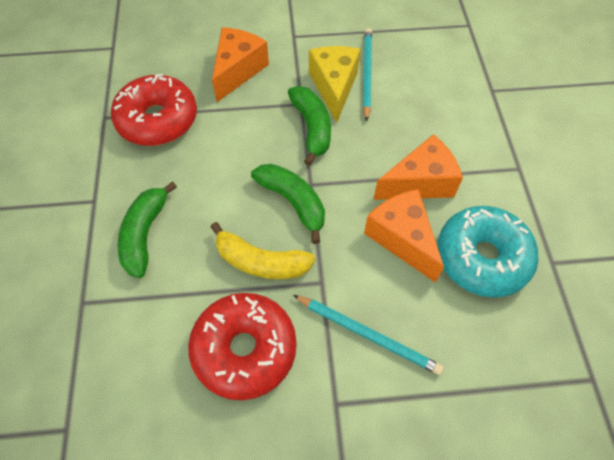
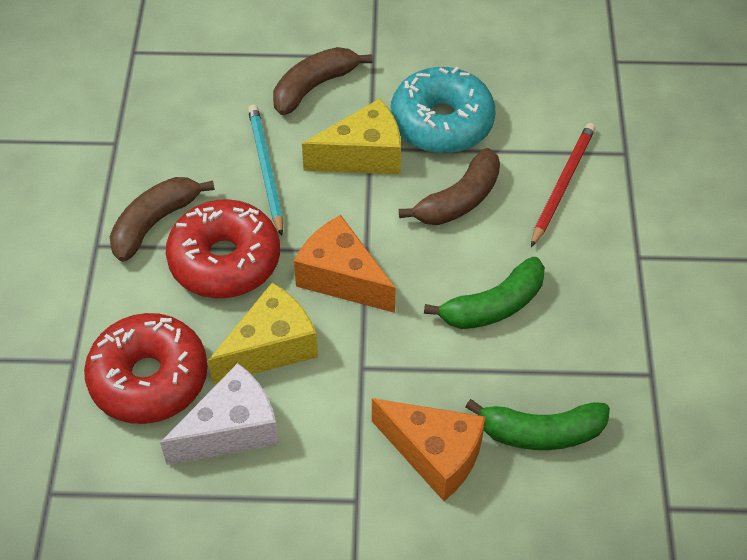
brown banana: 0 -> 3
green banana: 3 -> 2
orange cheese: 3 -> 2
red pencil: 0 -> 1
turquoise pencil: 2 -> 1
white cheese: 0 -> 1
yellow banana: 1 -> 0
yellow cheese: 1 -> 2

